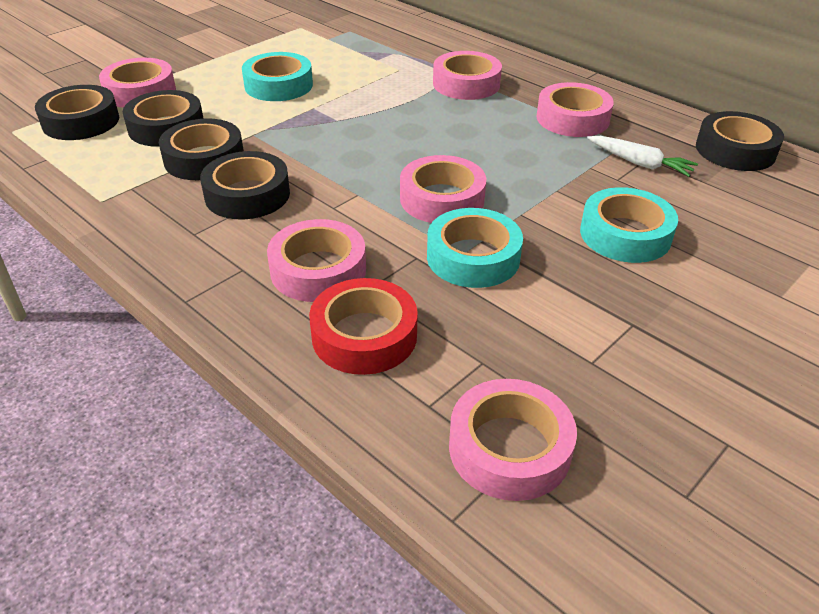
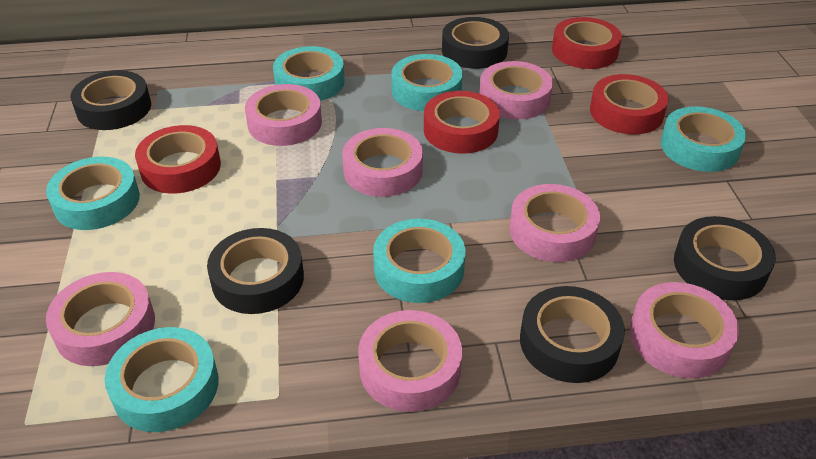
pink tape: 6 -> 7
red tape: 1 -> 4
turquoise tape: 3 -> 6
white carrot: 1 -> 0

